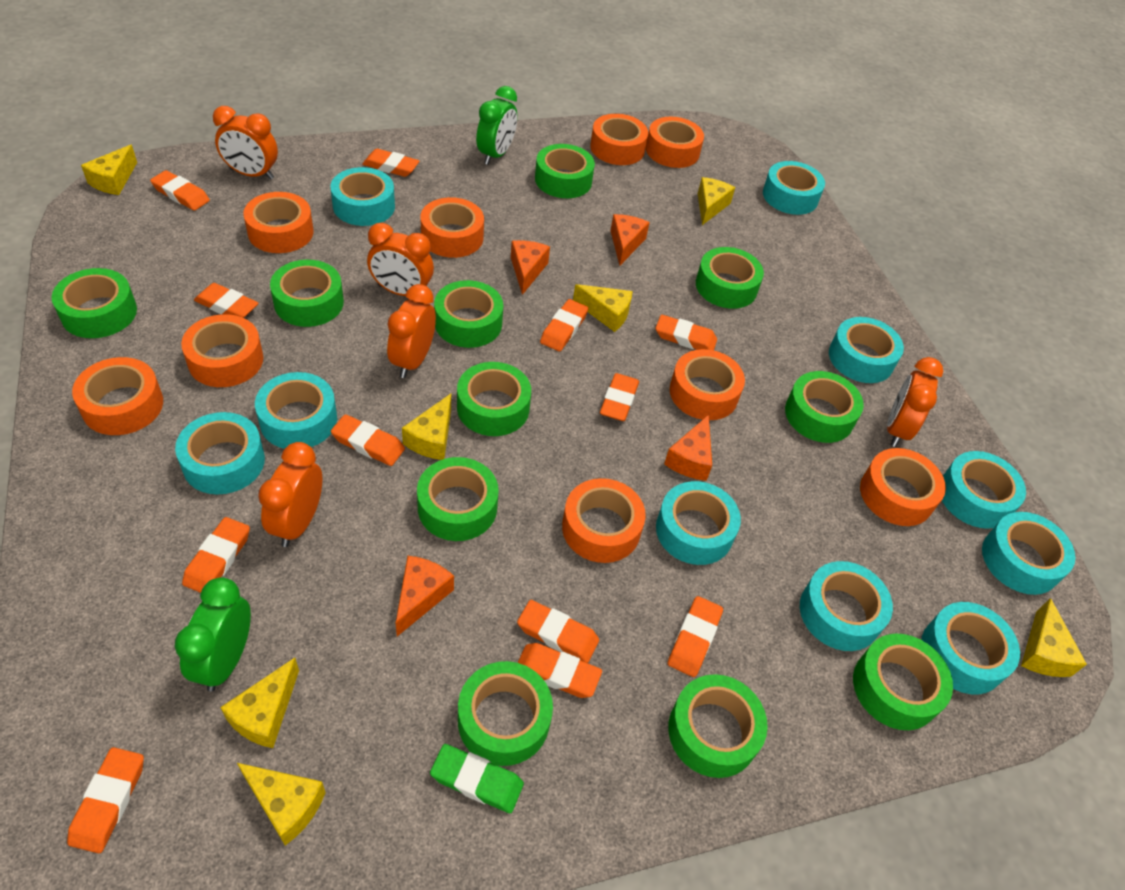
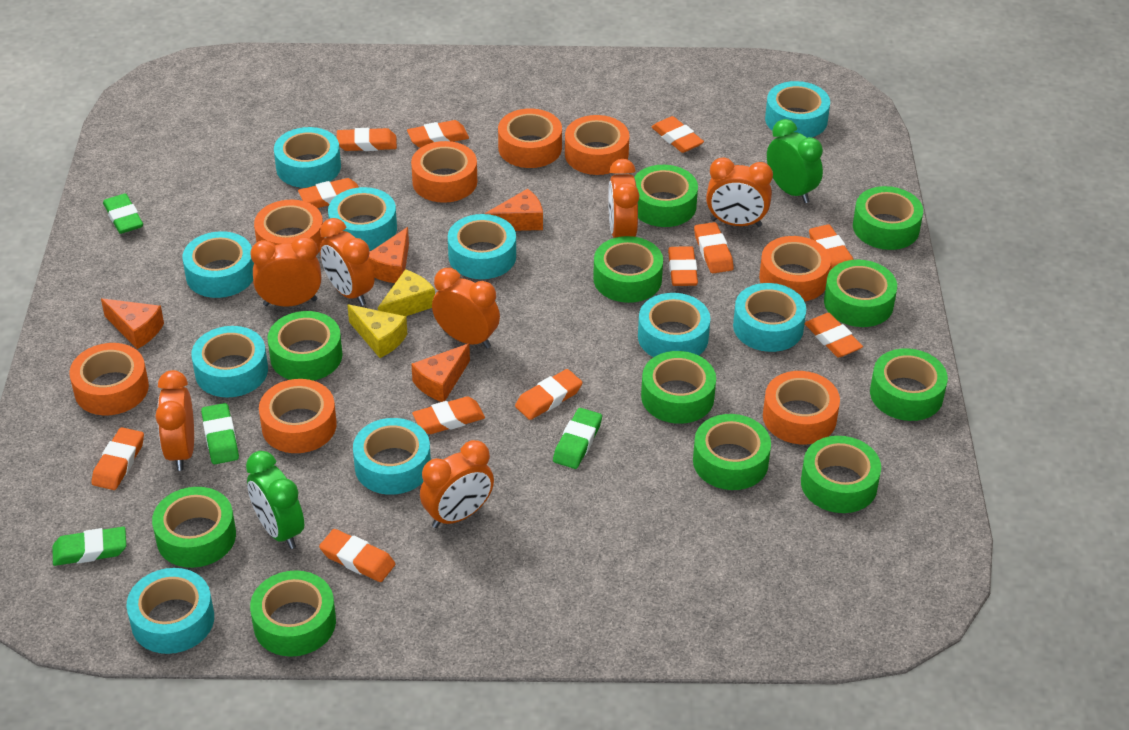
green eraser: 1 -> 4
orange clock: 5 -> 7
orange tape: 9 -> 8
yellow cheese: 7 -> 2

